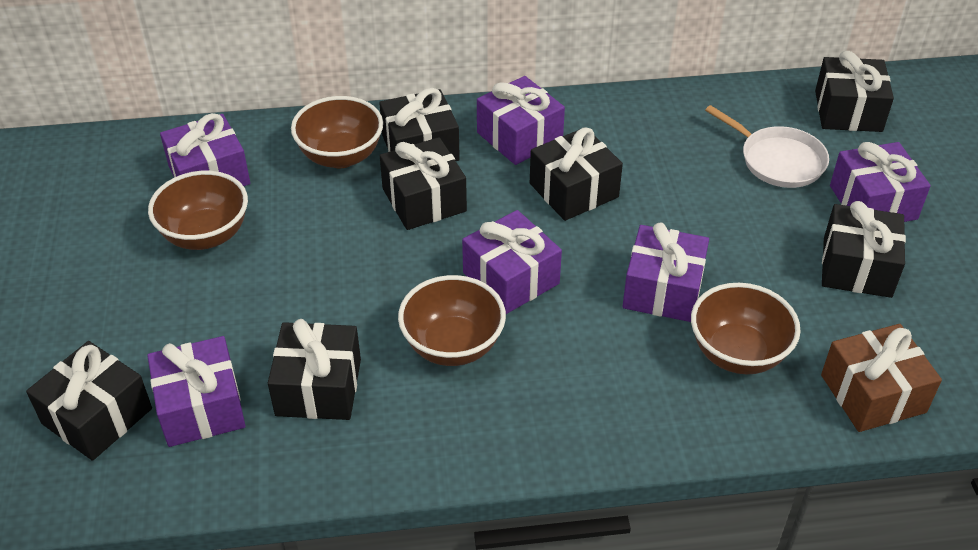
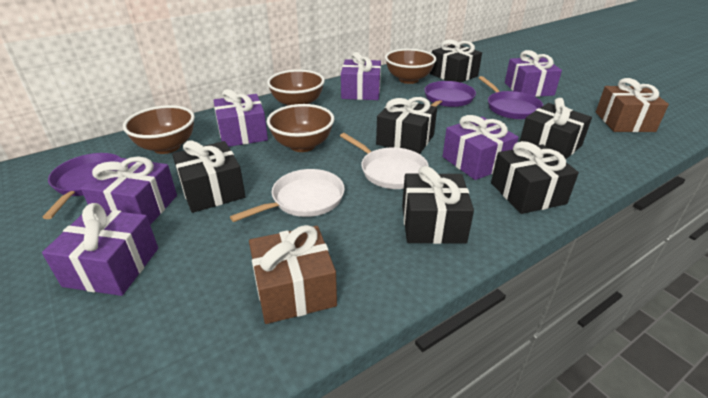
black gift: 7 -> 6
brown gift: 1 -> 2
purple pan: 0 -> 3
white pan: 1 -> 2

